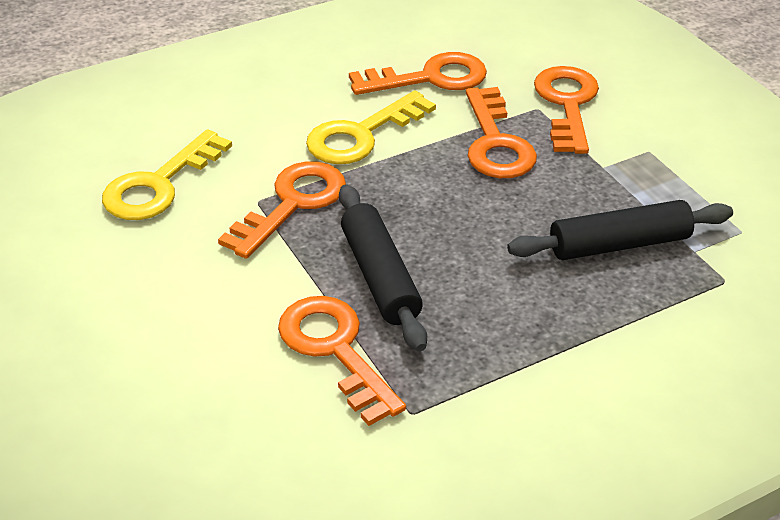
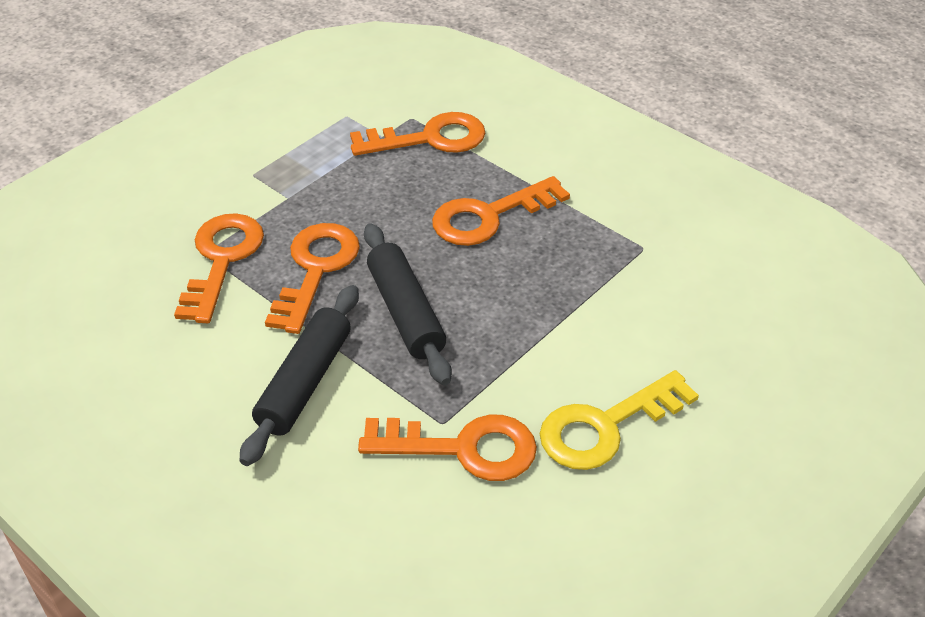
yellow key: 2 -> 1

